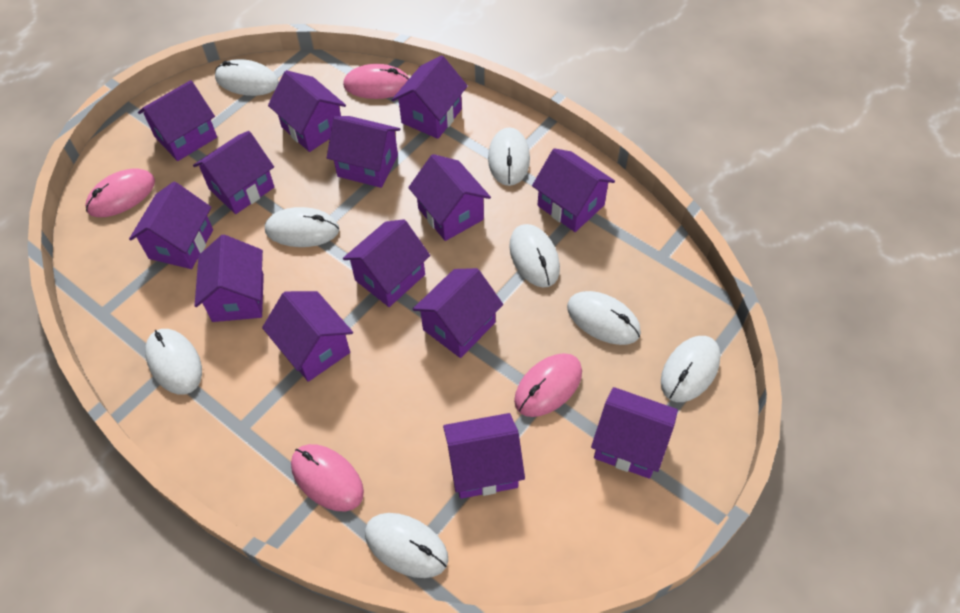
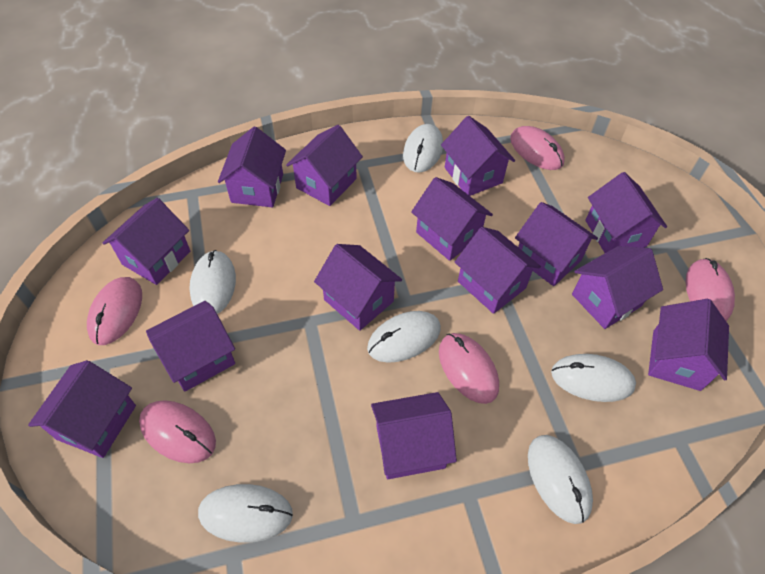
pink mouse: 4 -> 5
white mouse: 8 -> 6

